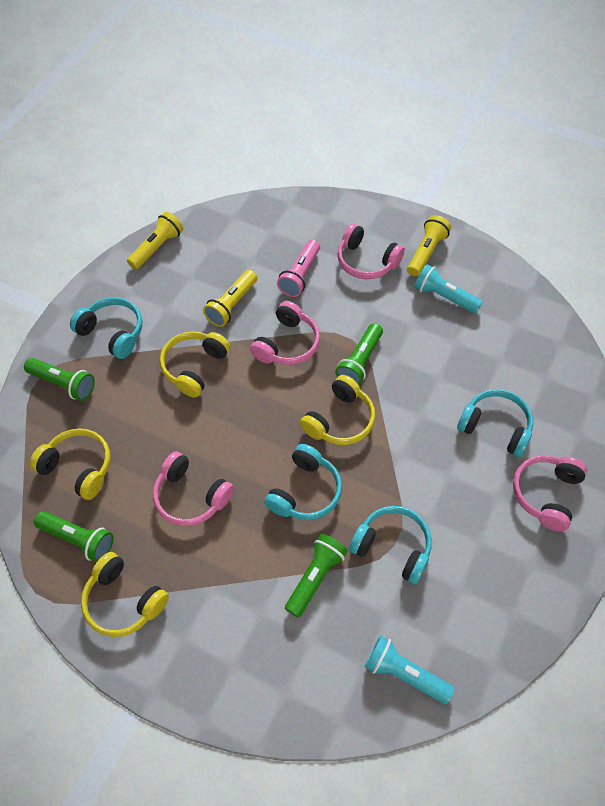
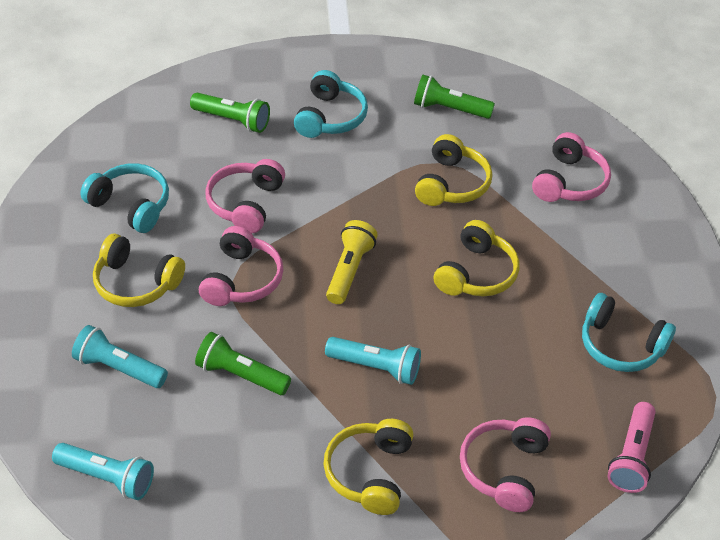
green flashlight: 4 -> 3
turquoise flashlight: 2 -> 3
turquoise headphones: 4 -> 3
yellow flashlight: 3 -> 1

